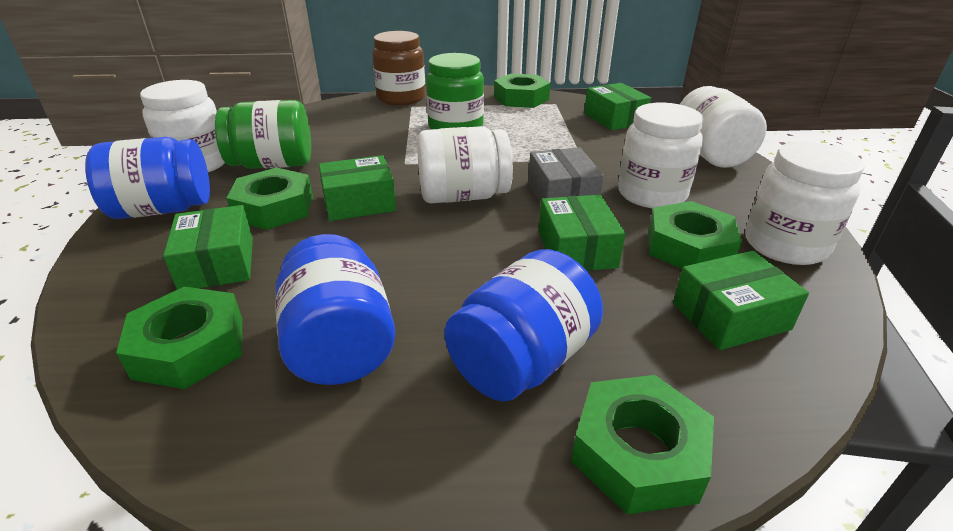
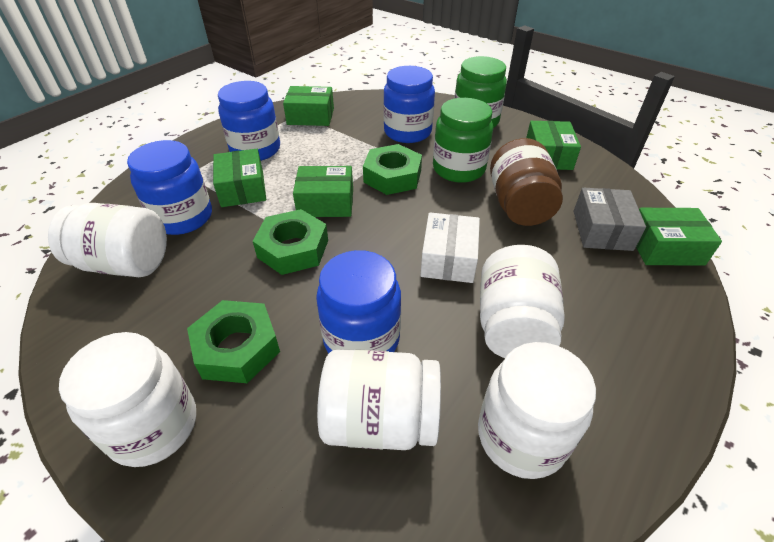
blue jar: 3 -> 4
green nut: 5 -> 3
white box: 0 -> 1

